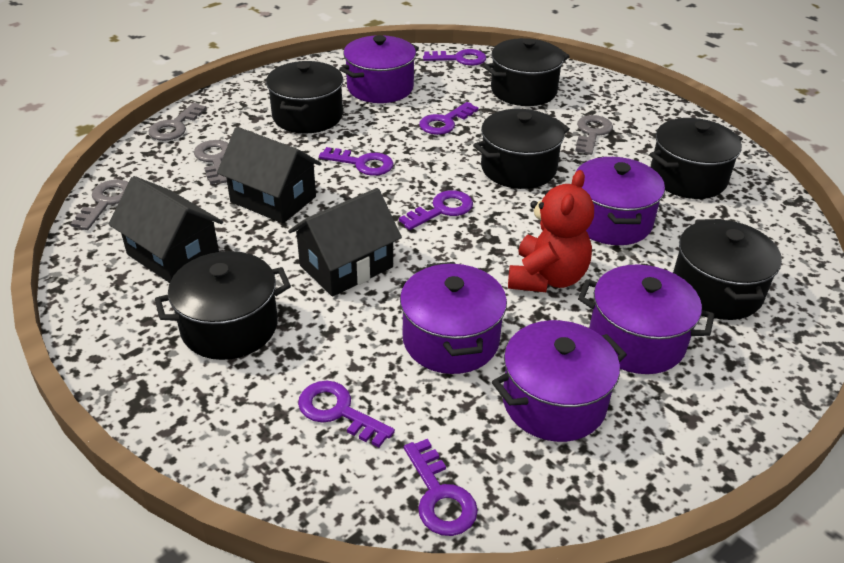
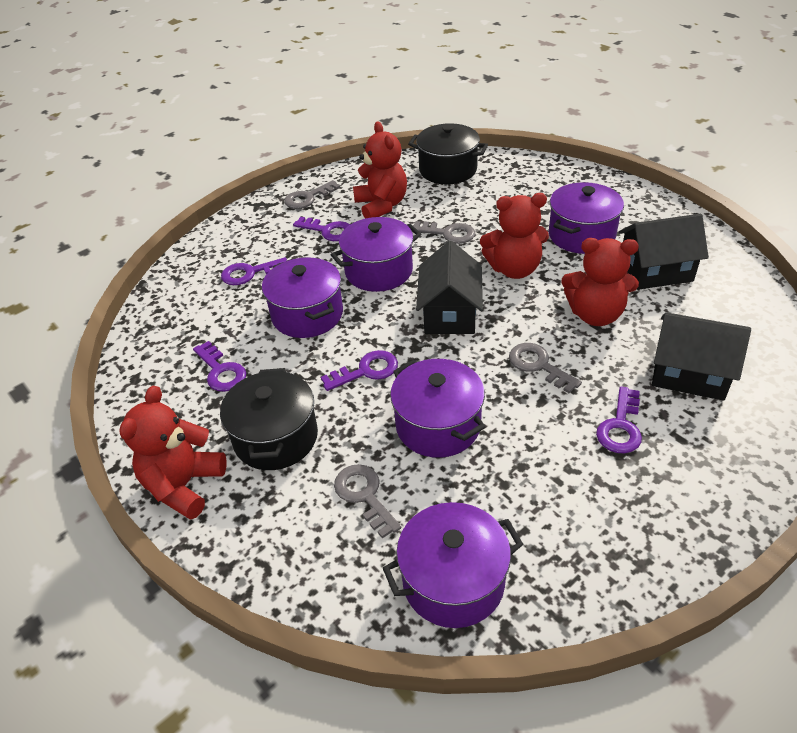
black pot: 6 -> 2
purple key: 6 -> 5
red teddy bear: 1 -> 4

